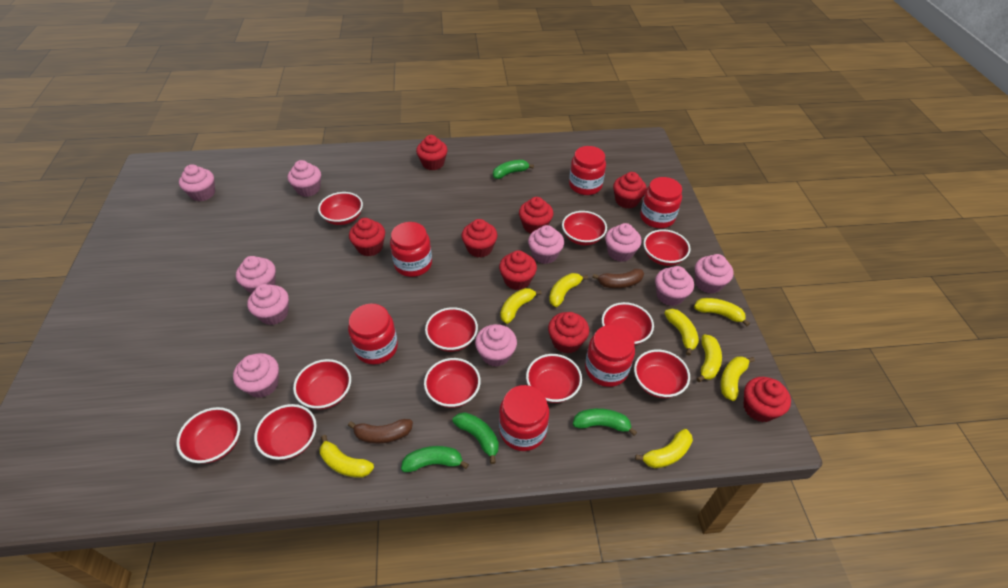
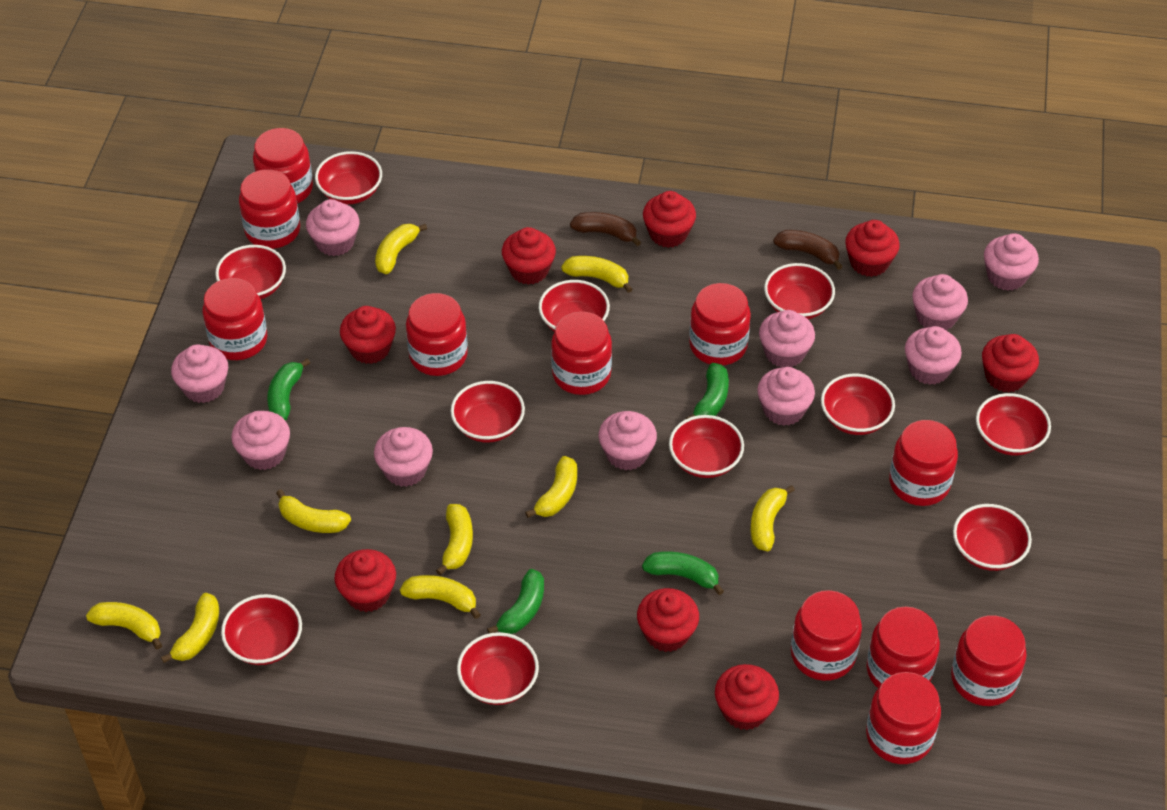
red jar: 6 -> 11
yellow banana: 8 -> 9

